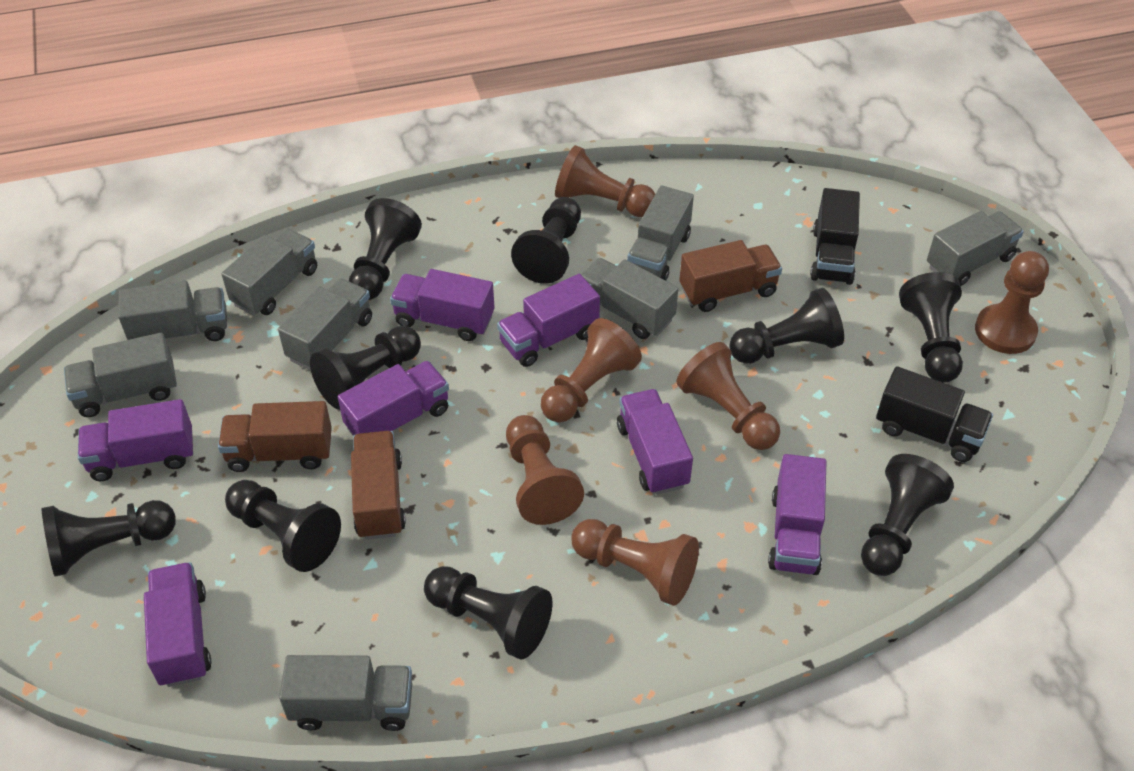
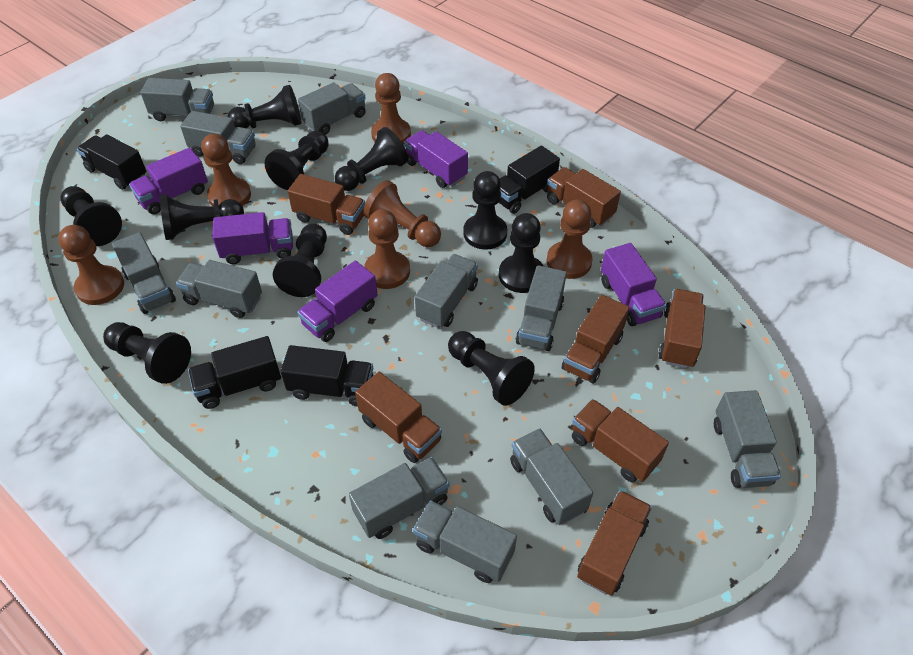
black pawn: 9 -> 10
black truck: 2 -> 4
brown truck: 3 -> 7
grey truck: 8 -> 11
purple truck: 7 -> 5

